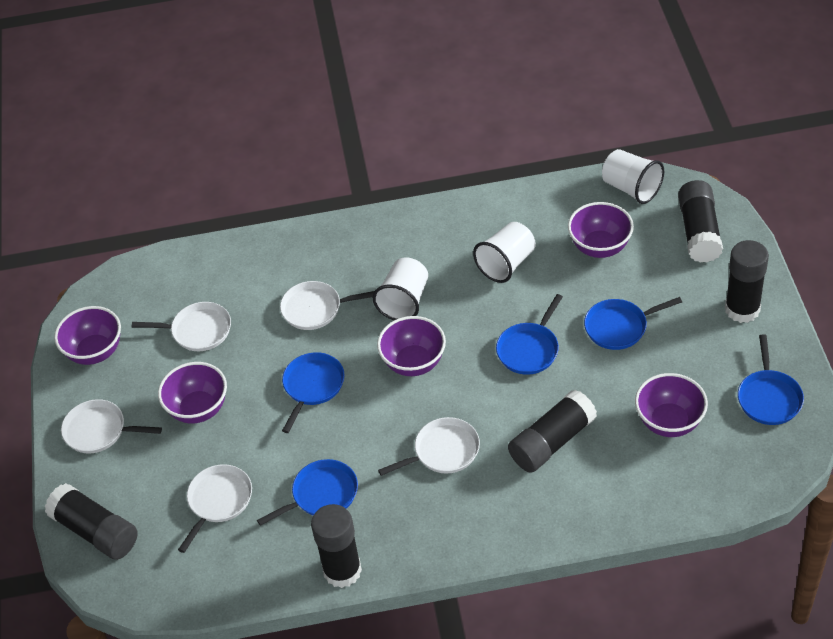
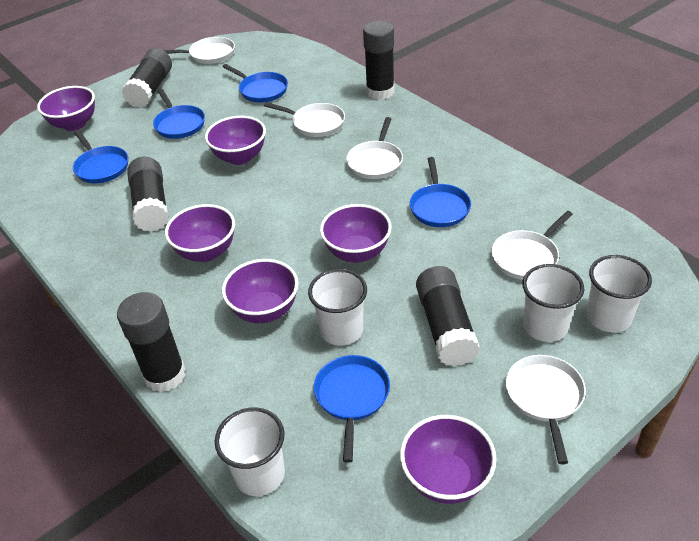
purple bowl: 5 -> 6
white cup: 3 -> 4

